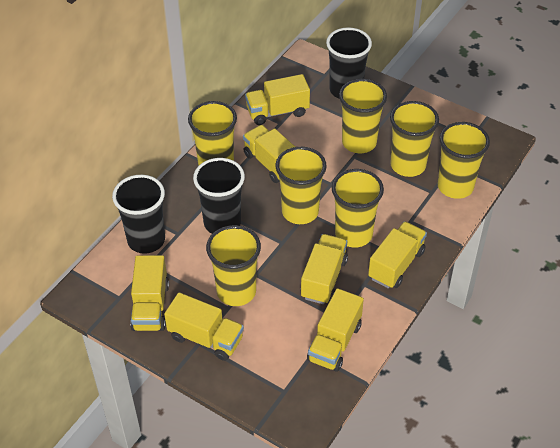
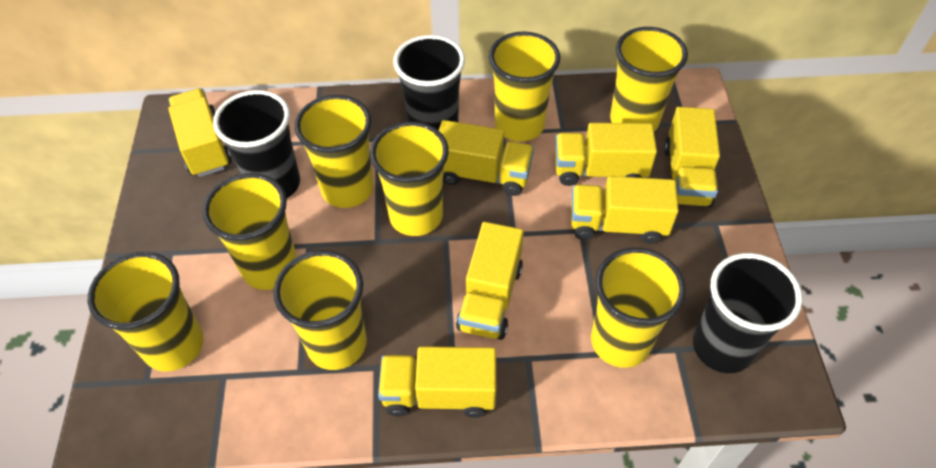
yellow cup: 7 -> 8

